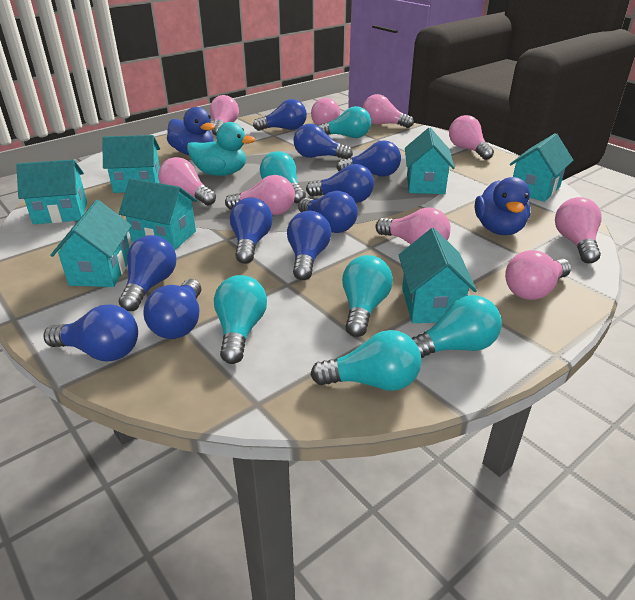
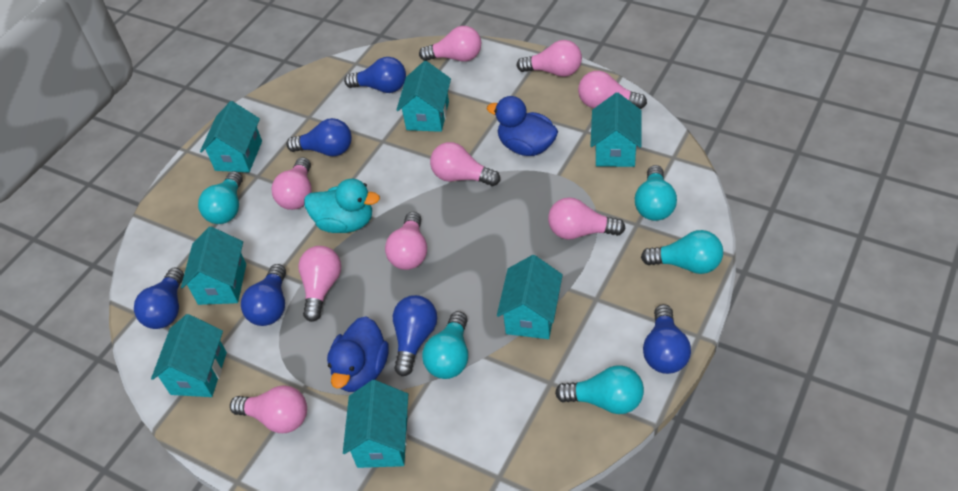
blue light bulb: 10 -> 6
turquoise light bulb: 6 -> 5

